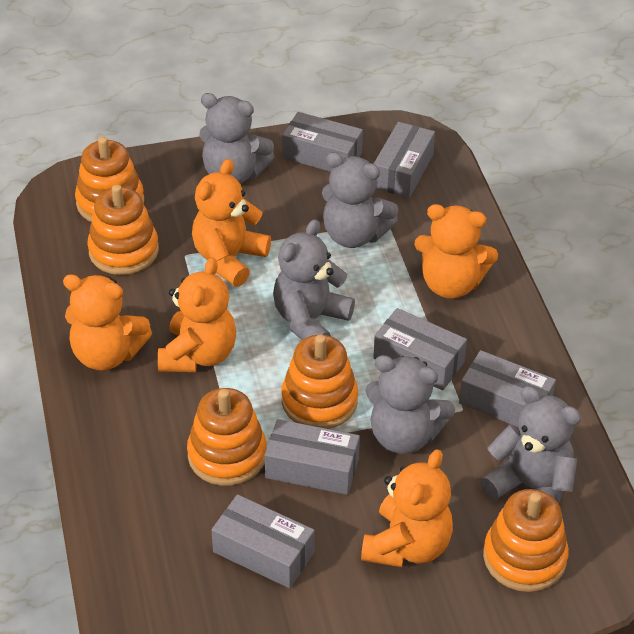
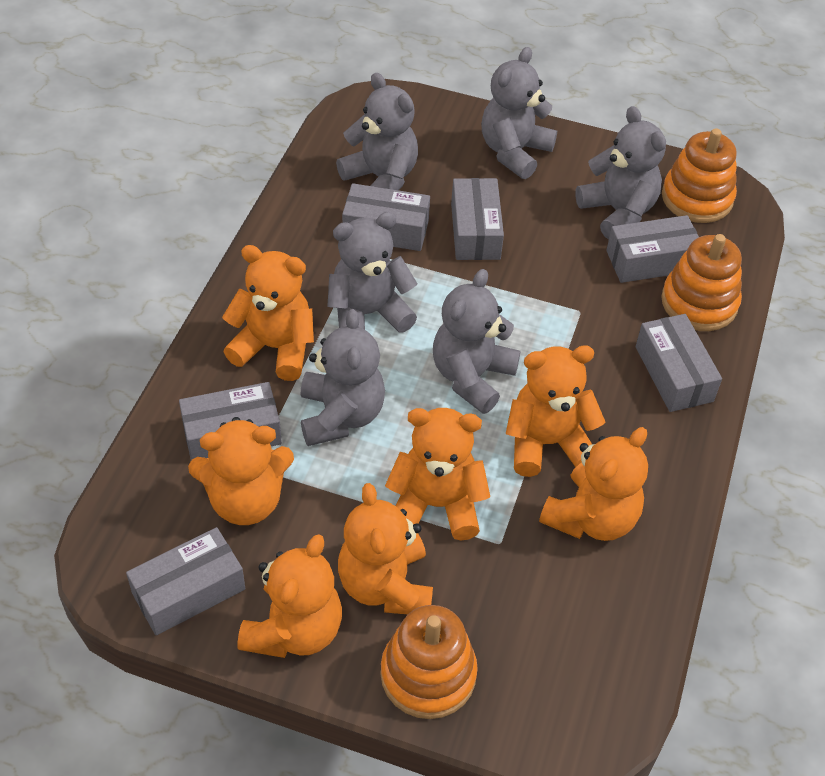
grey teddy bear: 5 -> 6
orange stacking toy: 5 -> 3
orange teddy bear: 5 -> 7

